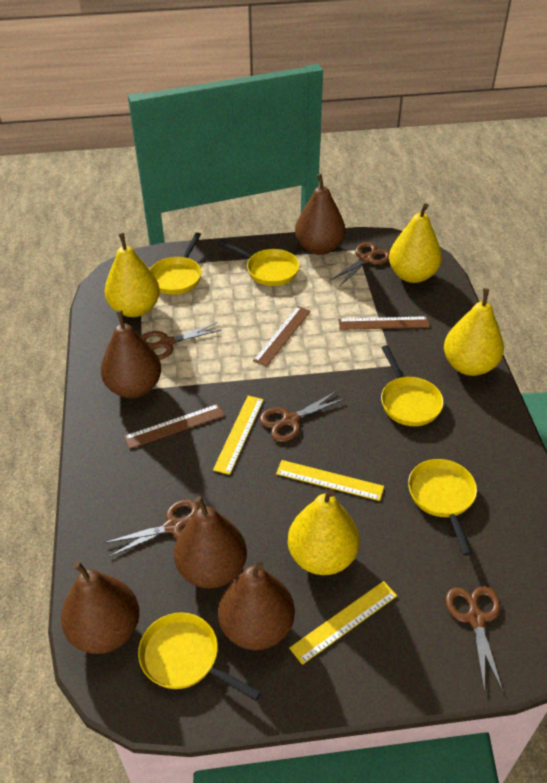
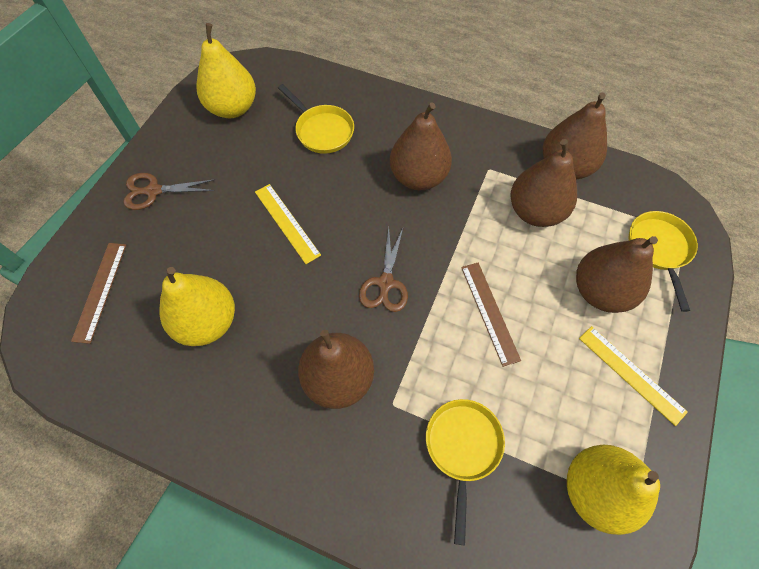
brown ruler: 3 -> 2
brown scissors: 5 -> 2
yellow pan: 5 -> 3
yellow pear: 4 -> 3
yellow ruler: 3 -> 2

